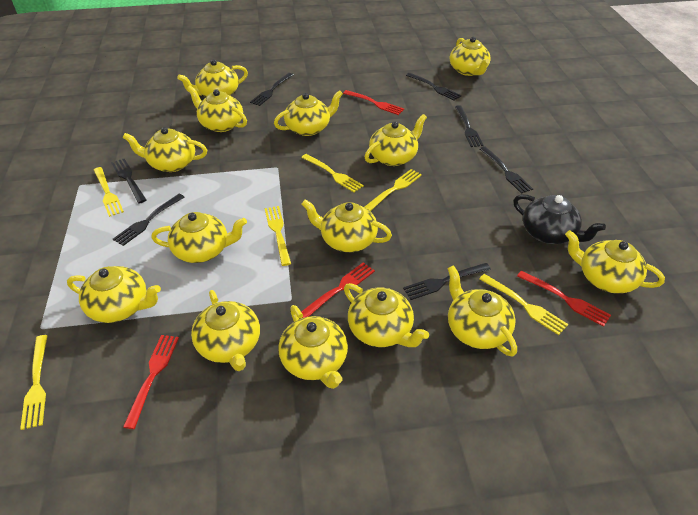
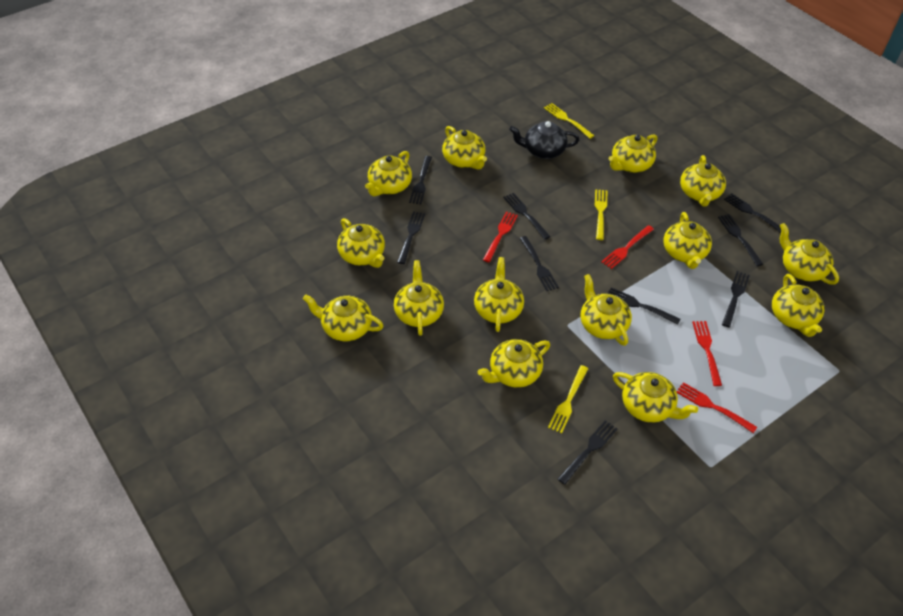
black fork: 7 -> 9
yellow fork: 6 -> 3

